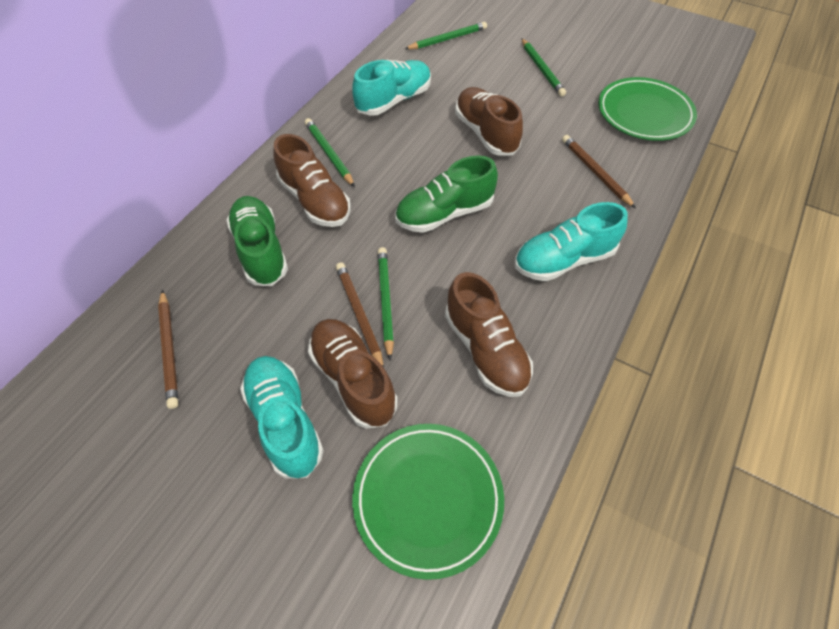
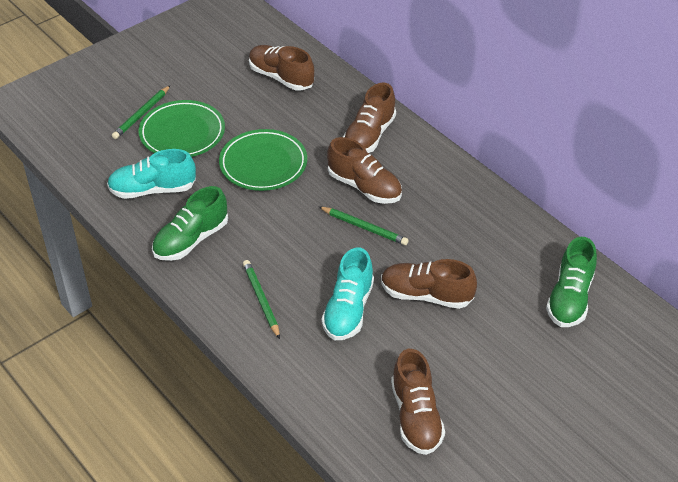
brown pencil: 3 -> 0
brown shoe: 4 -> 5
green pencil: 4 -> 3
turquoise shoe: 3 -> 2

